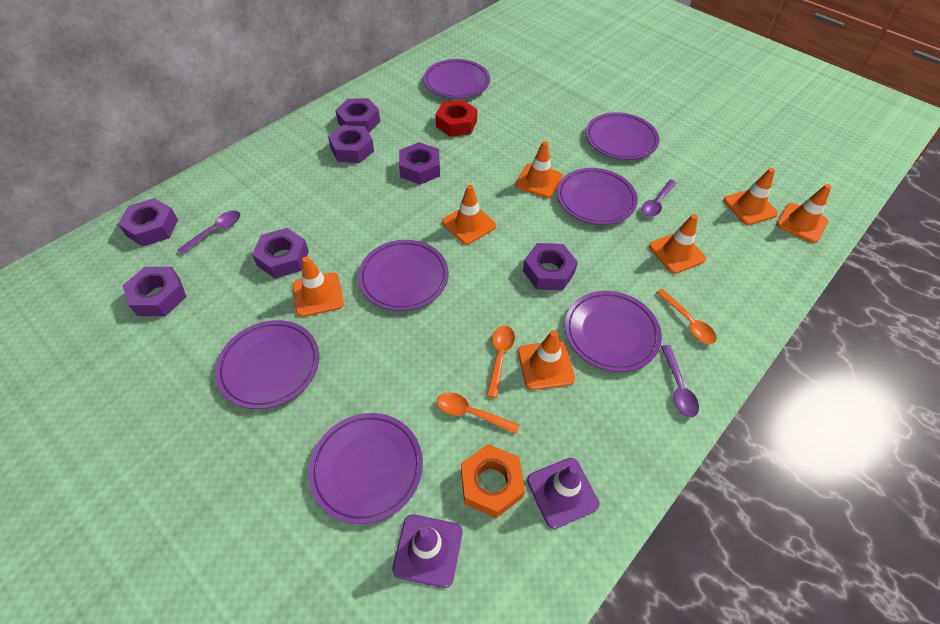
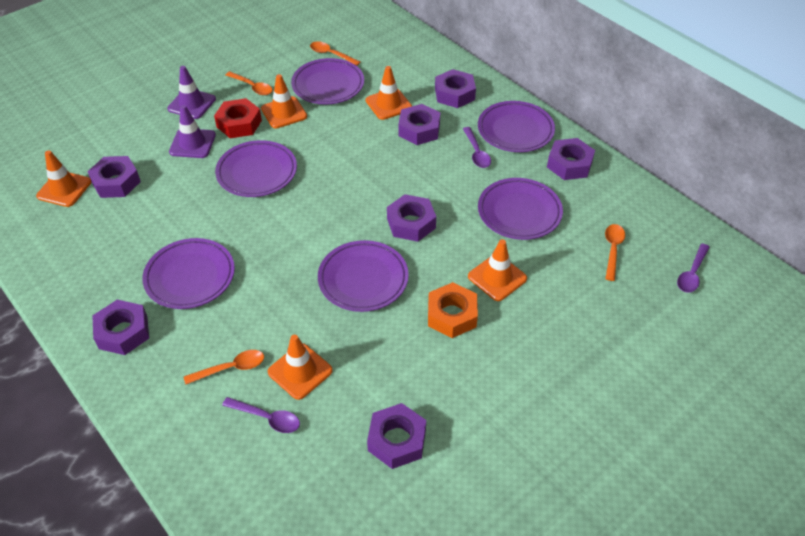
orange spoon: 3 -> 4
orange traffic cone: 7 -> 5
purple plate: 7 -> 6

